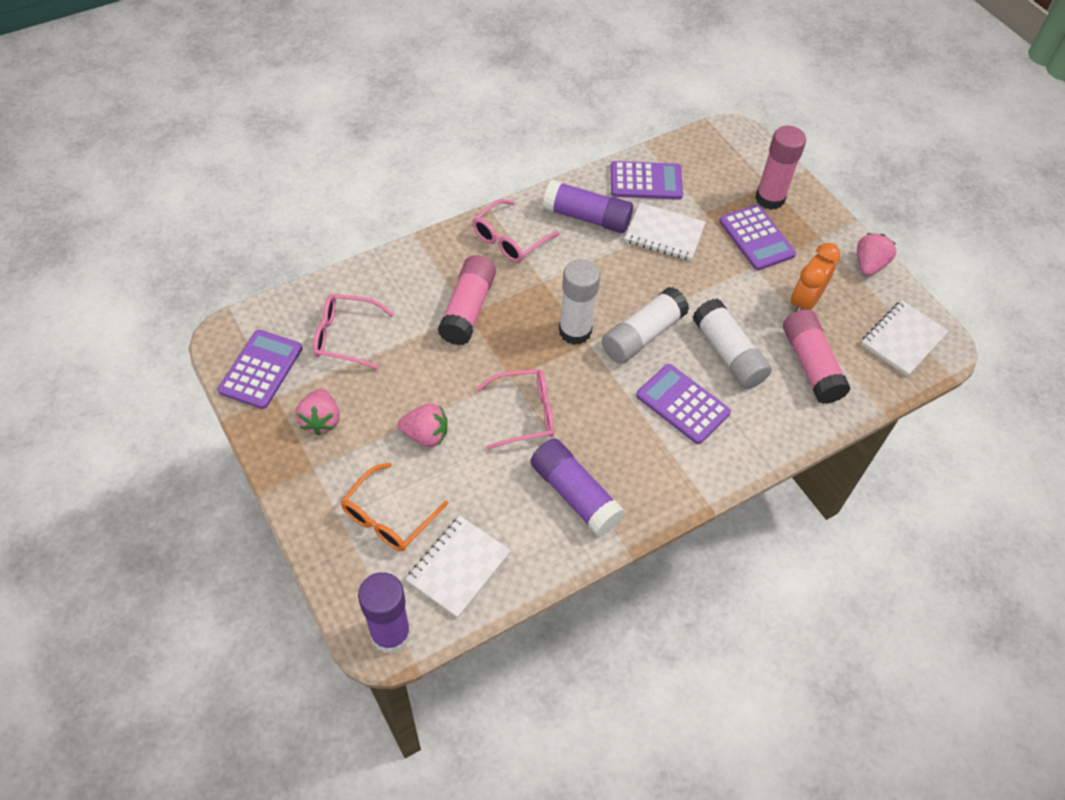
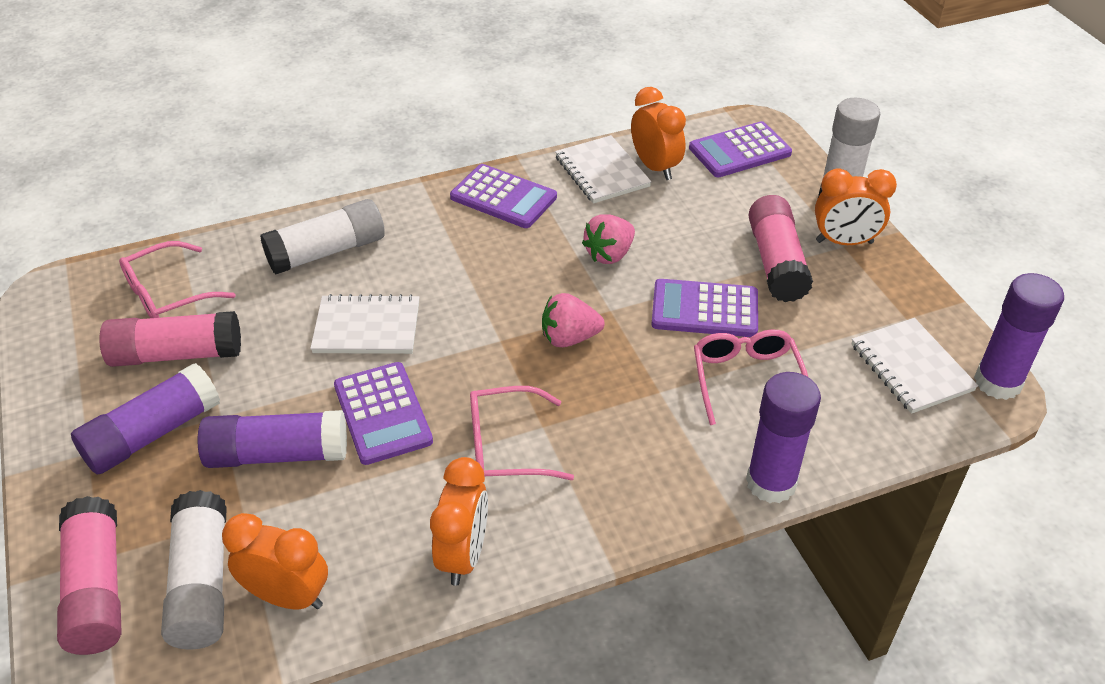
orange clock: 1 -> 4
orange glasses: 1 -> 0
pink strawberry: 3 -> 2
purple glue stick: 3 -> 4

